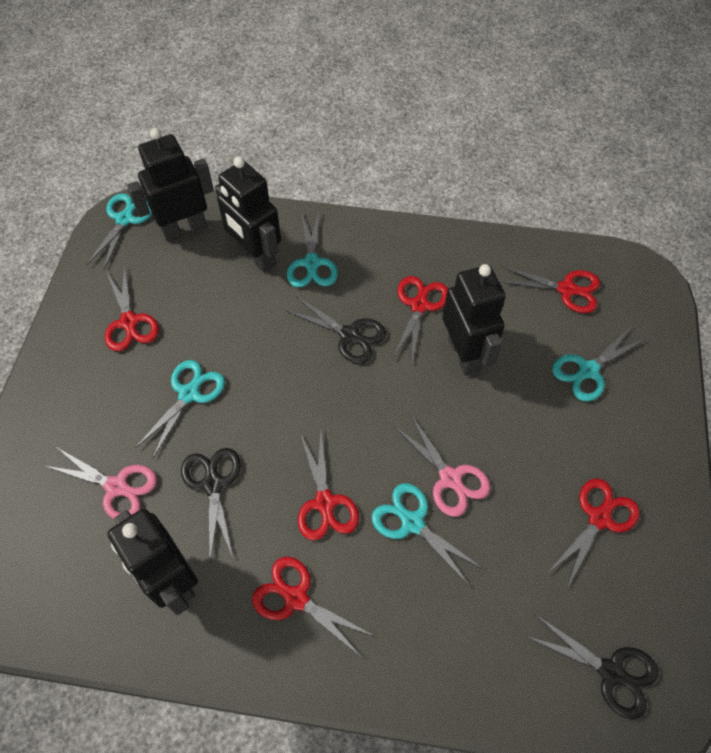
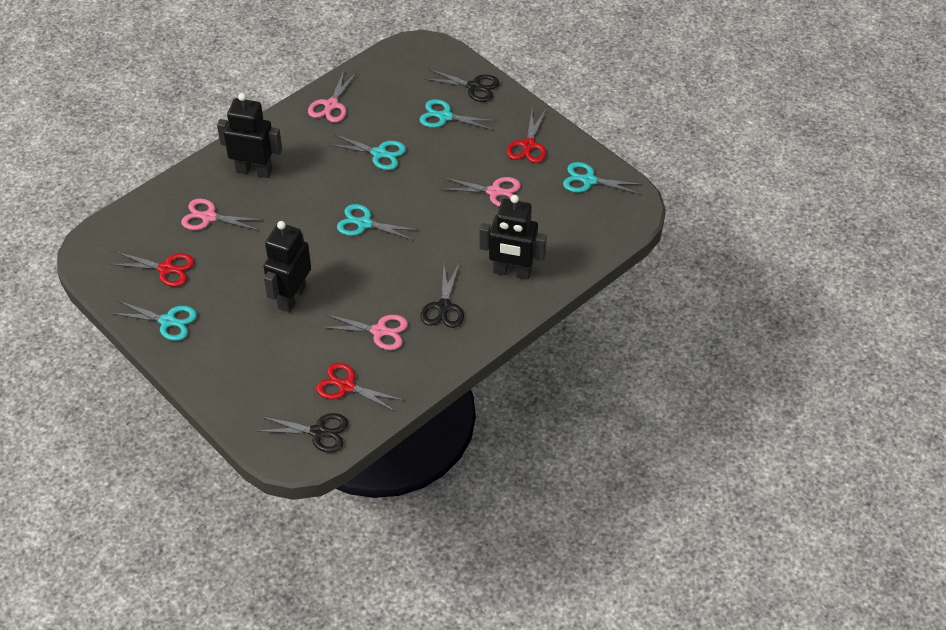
black robot: 4 -> 3
pink scissors: 2 -> 4
red scissors: 6 -> 3

